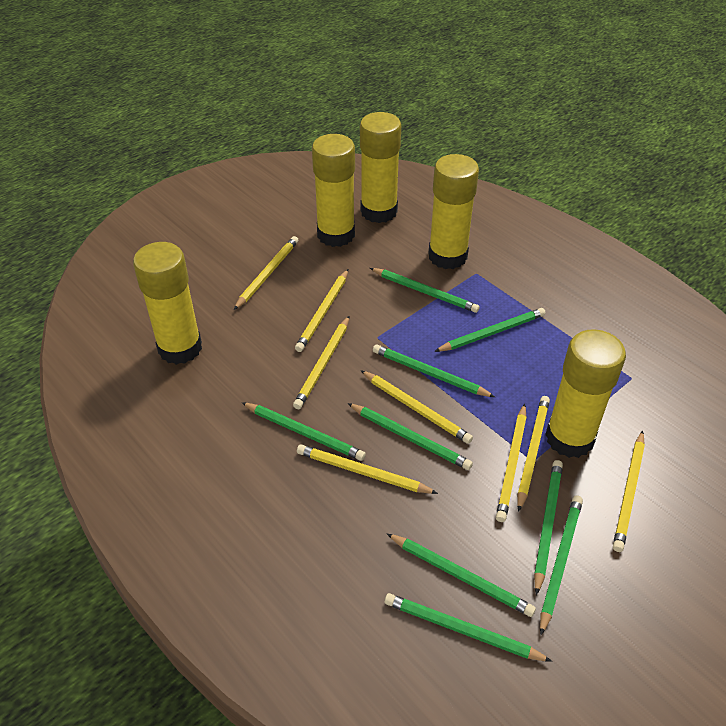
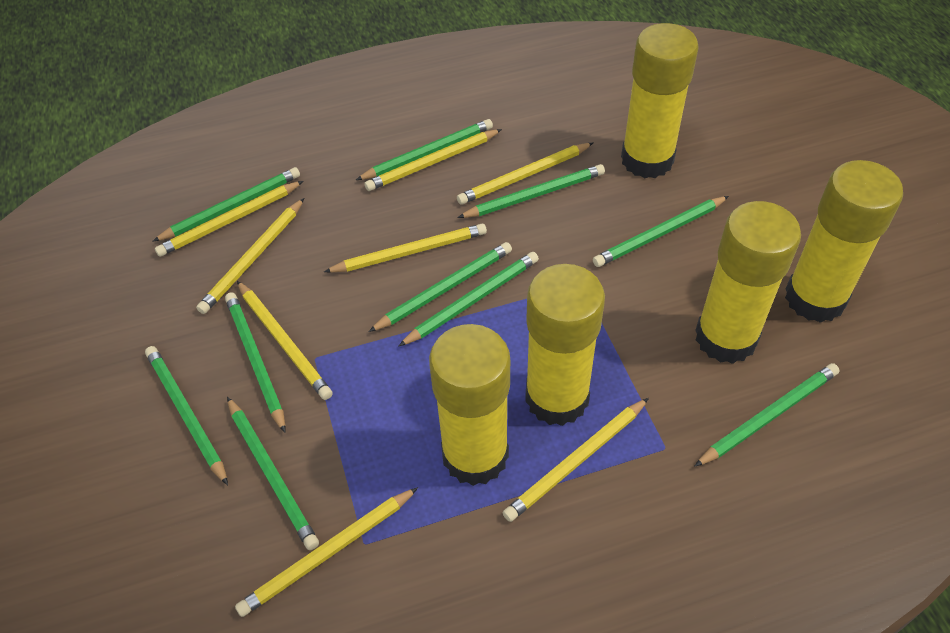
green pencil: 9 -> 10

